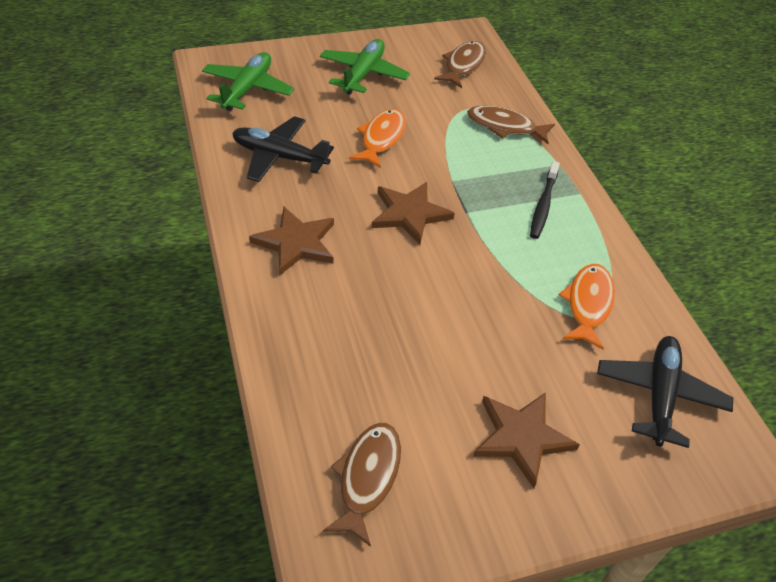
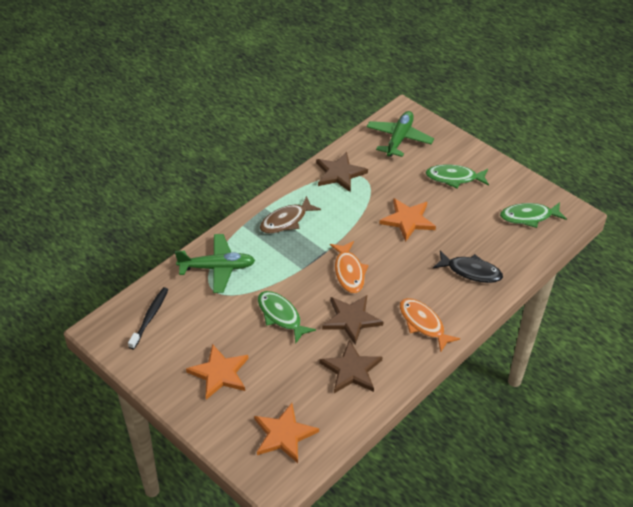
black fish: 0 -> 1
black plane: 2 -> 0
brown fish: 3 -> 1
green fish: 0 -> 3
orange star: 0 -> 3

